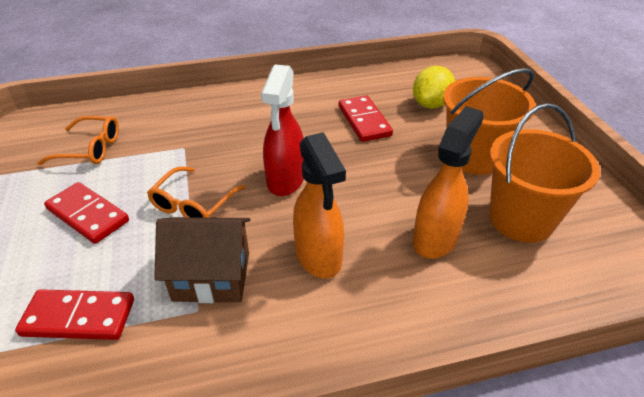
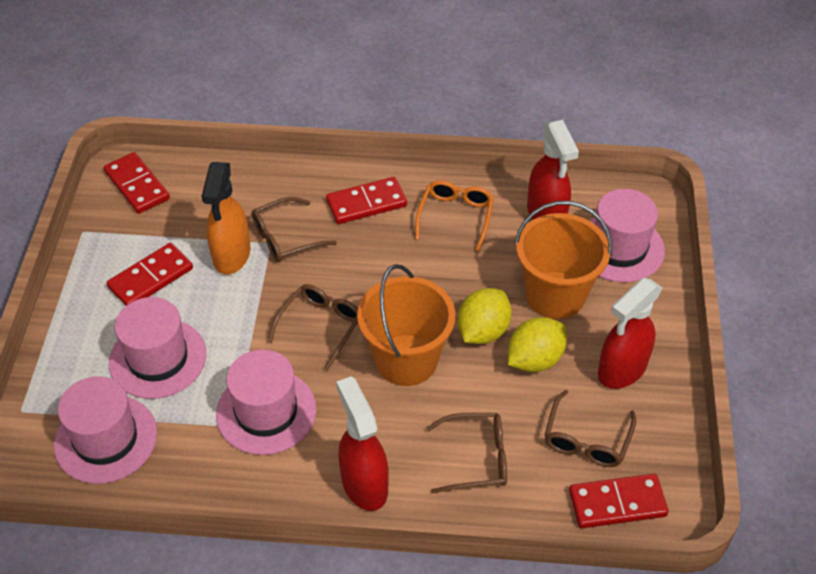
brown glasses: 0 -> 4
brown house: 1 -> 0
orange glasses: 2 -> 1
orange spray bottle: 2 -> 1
pink hat: 0 -> 4
red domino: 3 -> 4
red spray bottle: 1 -> 3
yellow lemon: 1 -> 2

